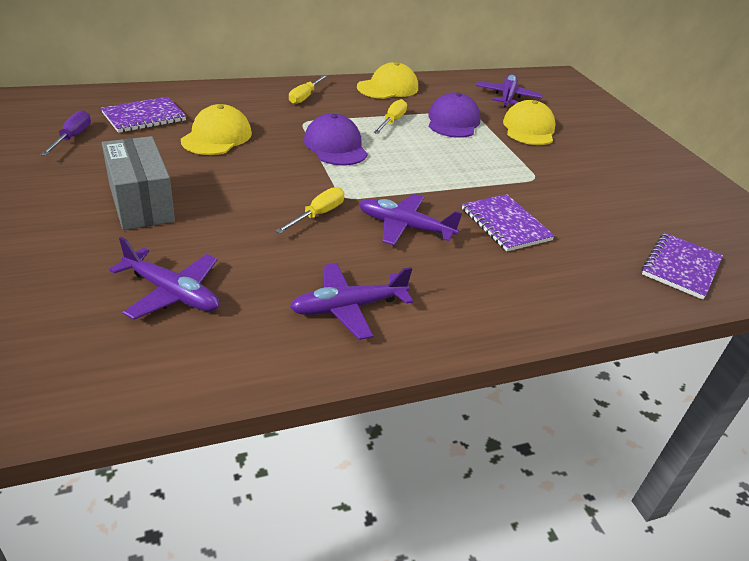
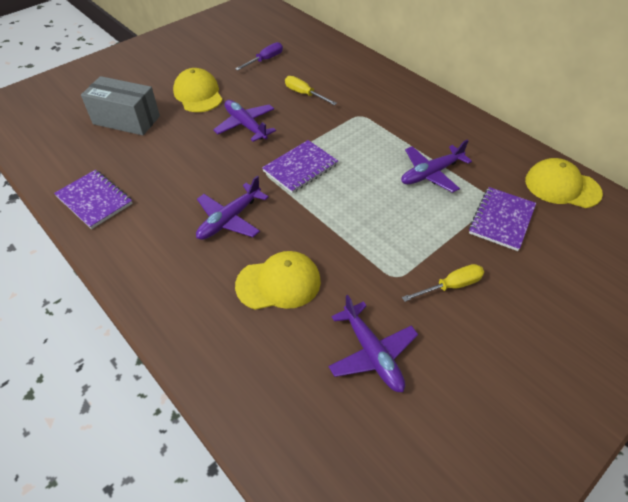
purple cap: 2 -> 0
yellow screwdriver: 3 -> 2

